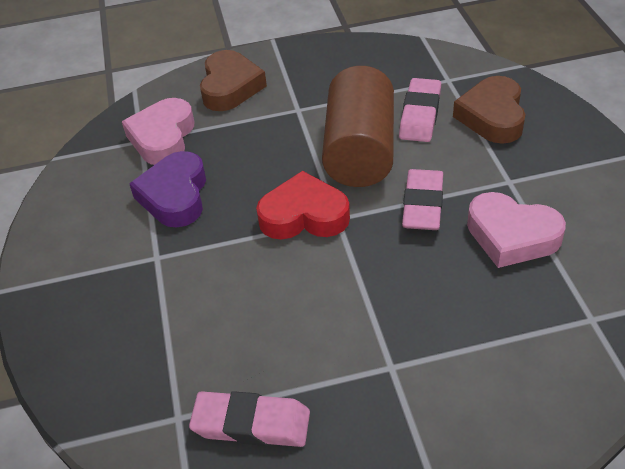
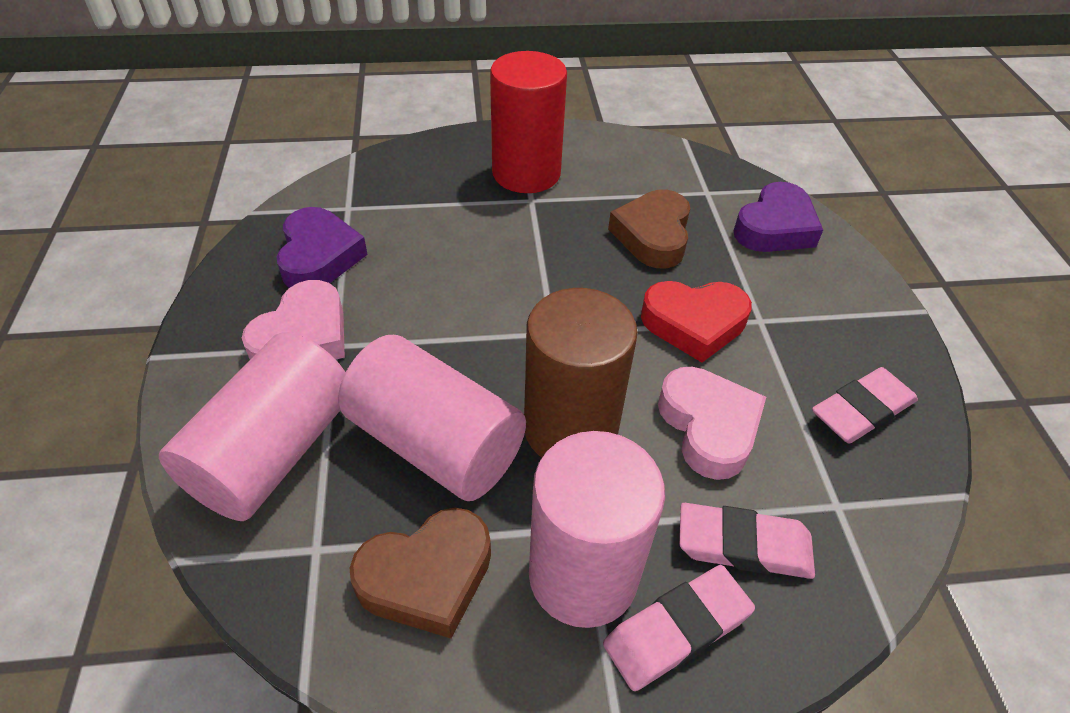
pink cylinder: 0 -> 3
purple heart: 1 -> 2
red cylinder: 0 -> 1

